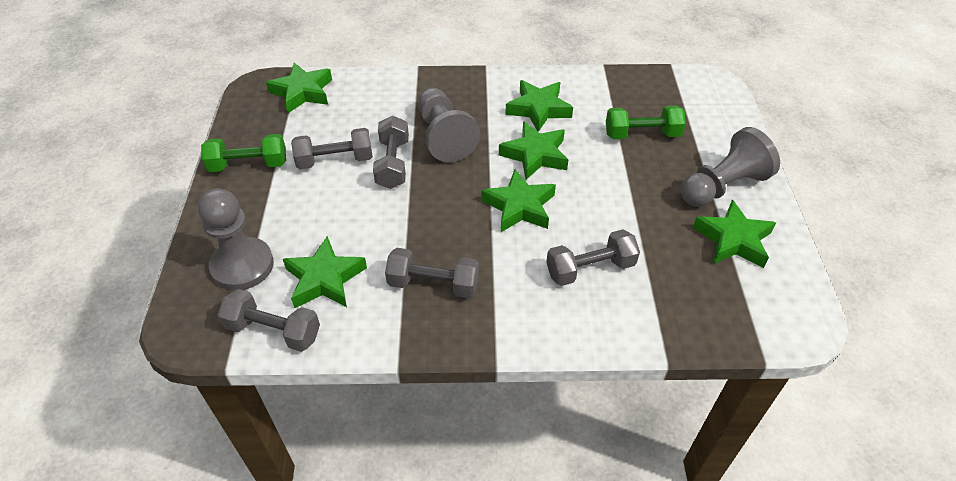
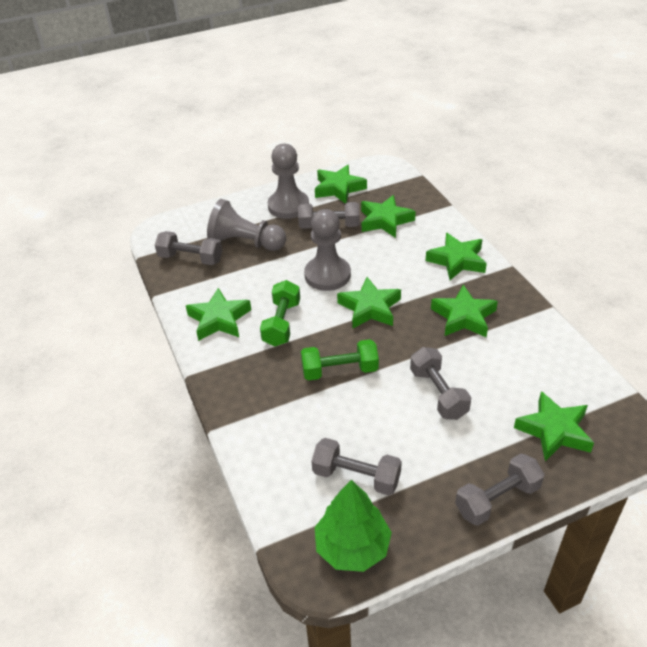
green star: 6 -> 7
green tree: 0 -> 1

